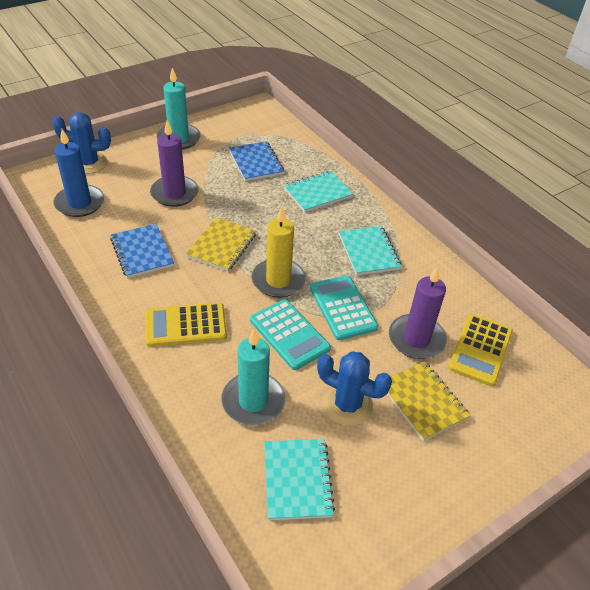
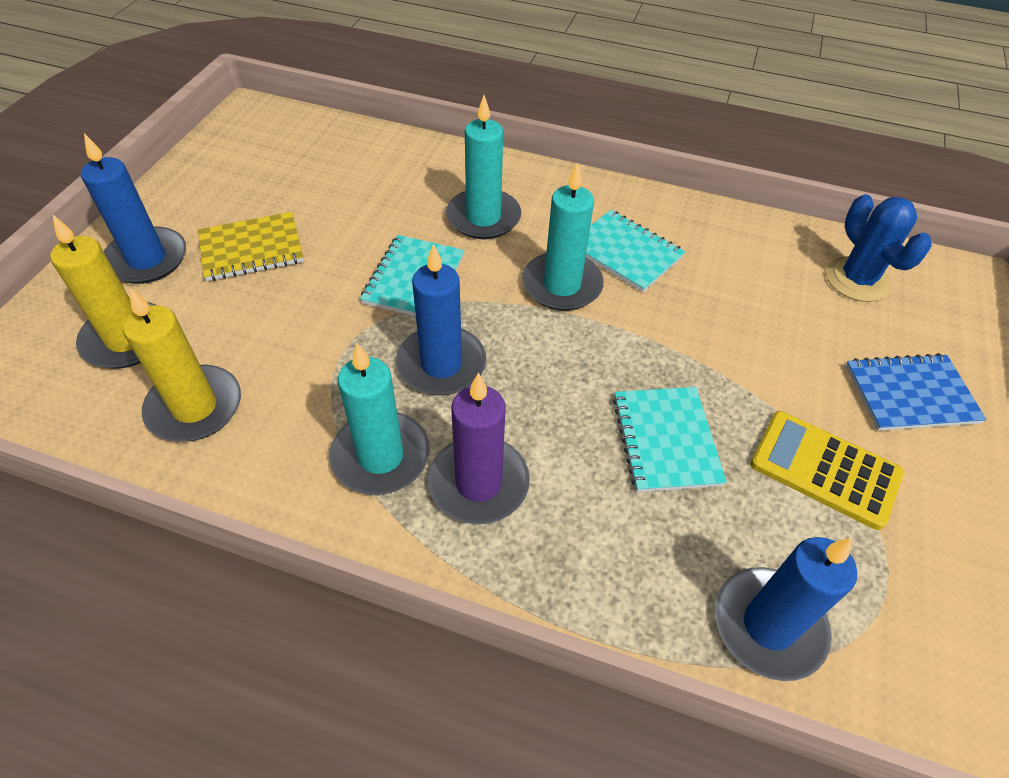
blue cactus: 2 -> 1
blue candle: 1 -> 3
blue notebook: 2 -> 1
purple candle: 2 -> 1
turquoise calculator: 2 -> 0
turquoise candle: 2 -> 3
yellow calculator: 2 -> 1
yellow candle: 1 -> 2
yellow notebook: 2 -> 1

